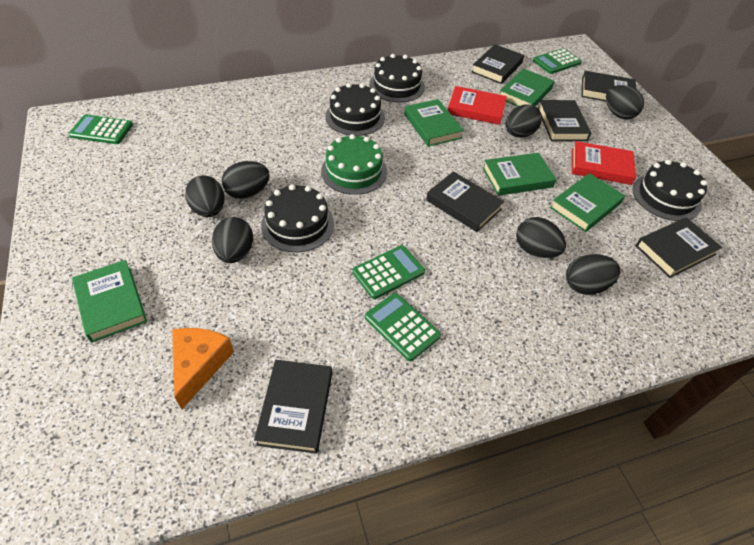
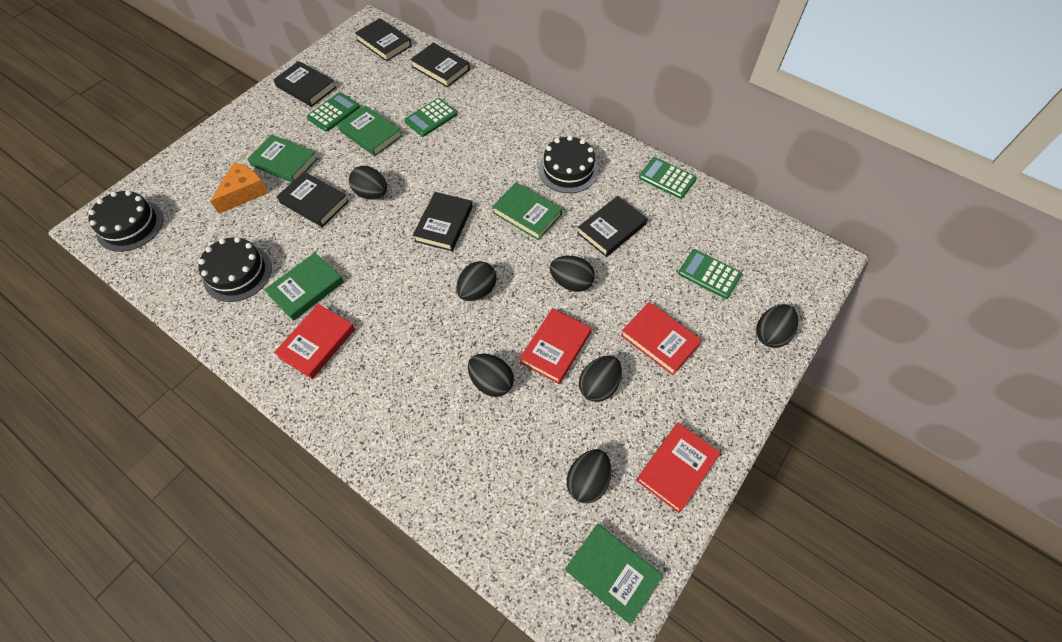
black cake: 4 -> 3
green cake: 1 -> 0
red book: 2 -> 4

